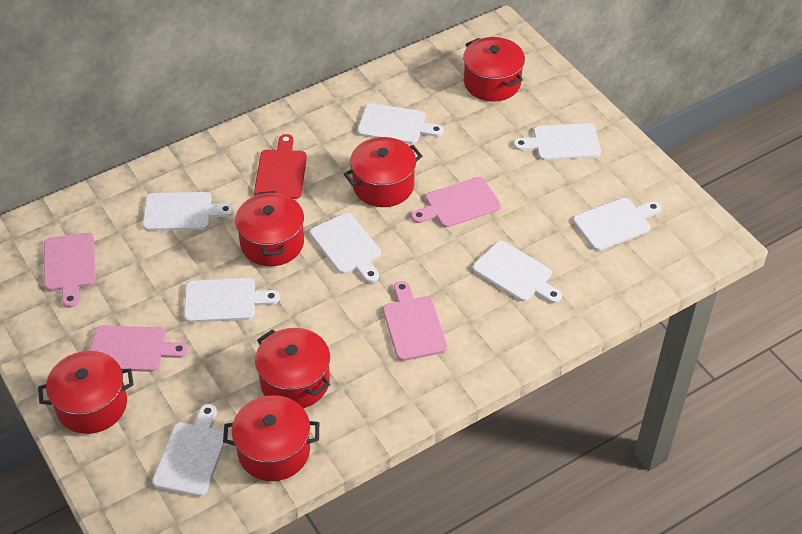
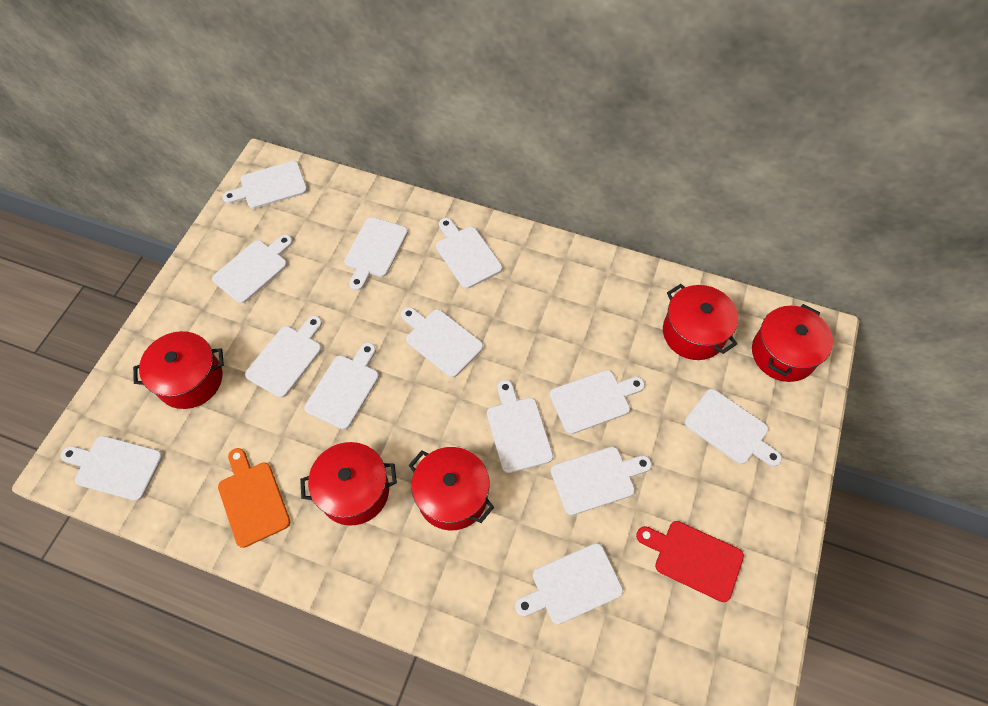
orange cutting board: 0 -> 1
pink cutting board: 4 -> 0
red pot: 6 -> 5
white cutting board: 8 -> 13

